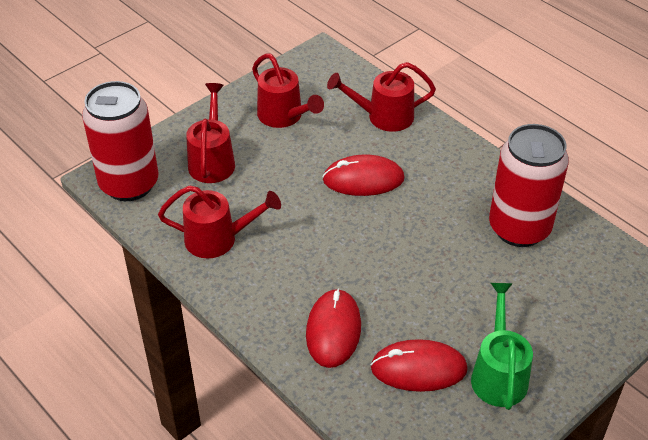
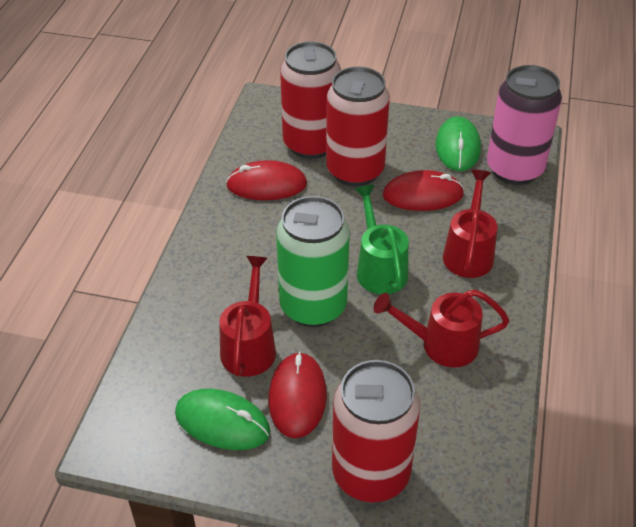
green can: 0 -> 1
green mouse: 0 -> 2
pink can: 0 -> 1
red can: 2 -> 3
red watering can: 4 -> 3

